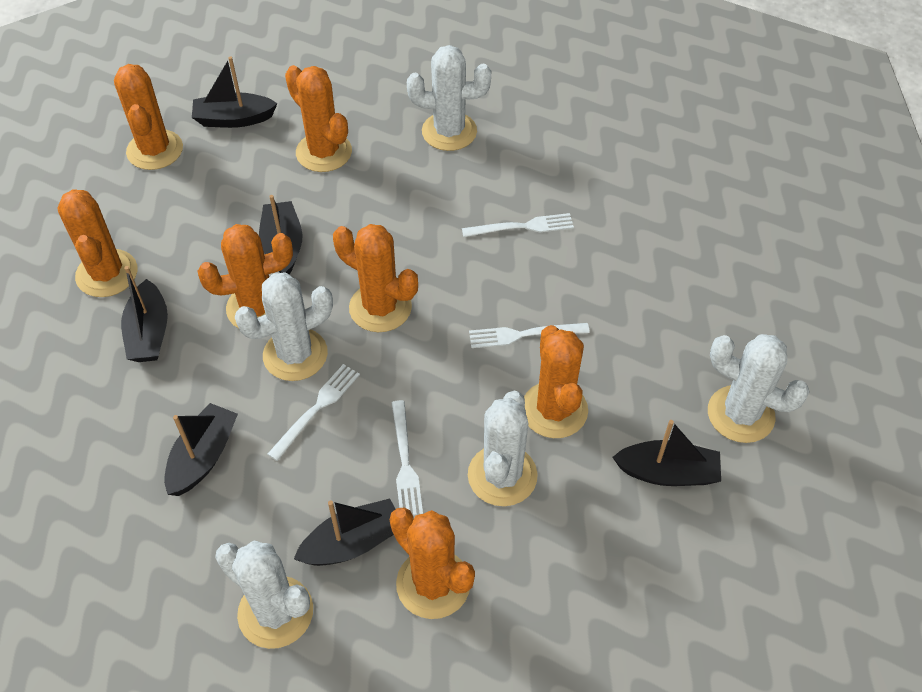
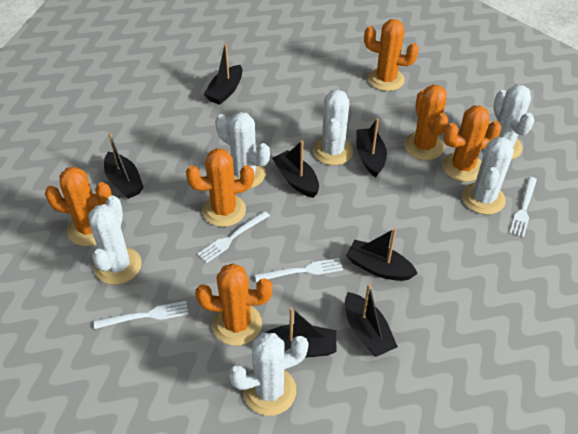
black boat: 6 -> 7
orange cactus: 7 -> 6
white cactus: 5 -> 6

